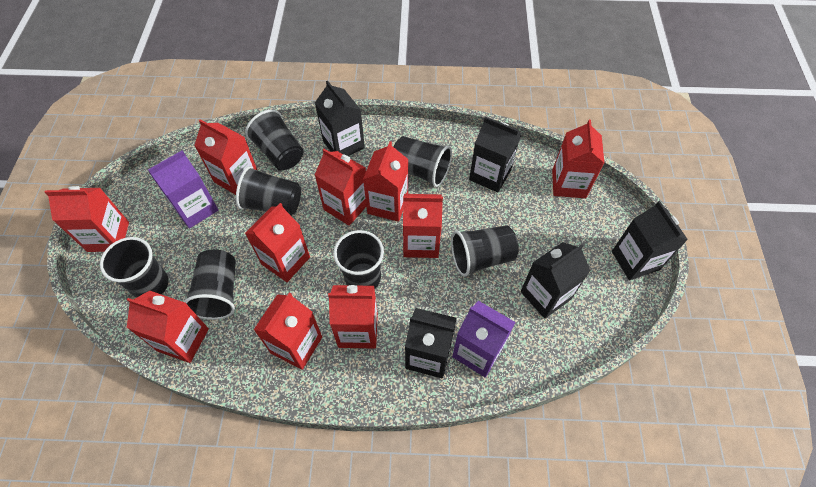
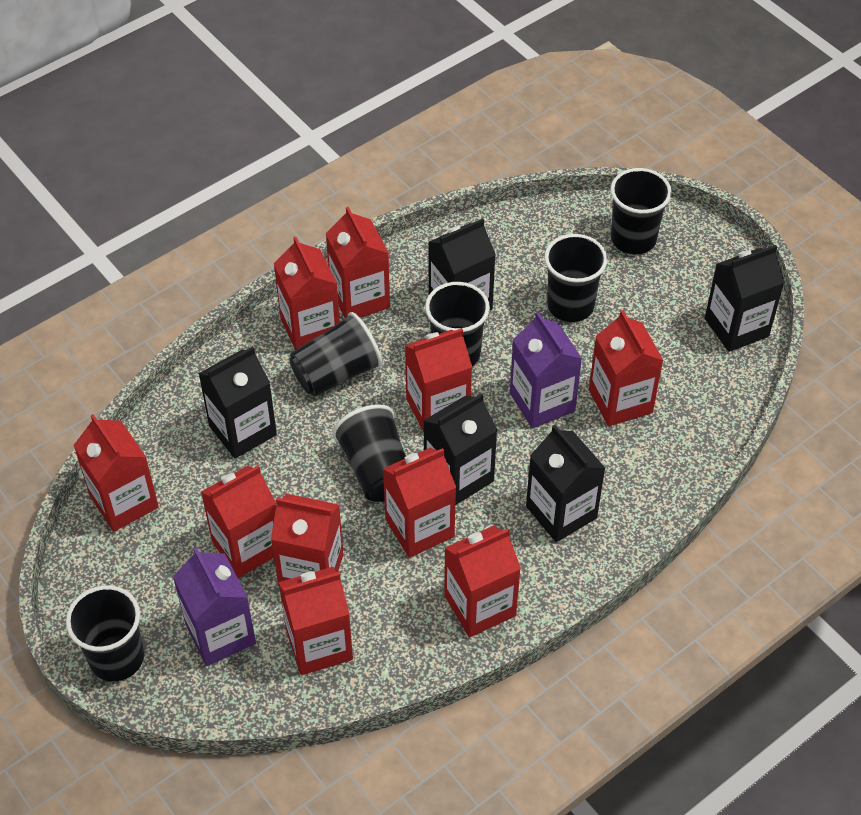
black cup: 7 -> 6

